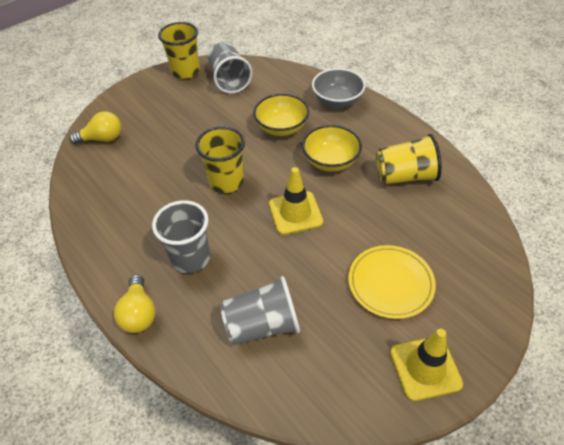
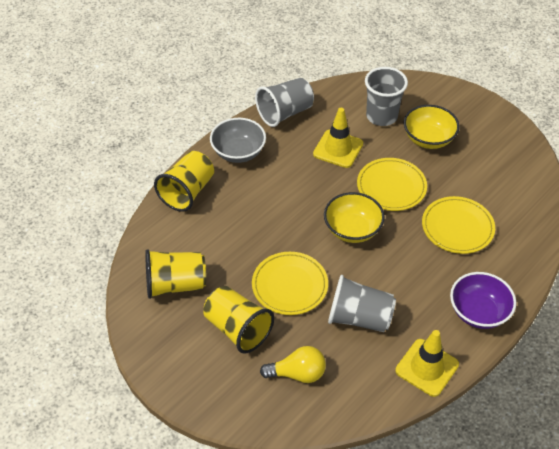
purple bowl: 0 -> 1
yellow light bulb: 2 -> 1
yellow plate: 1 -> 3

